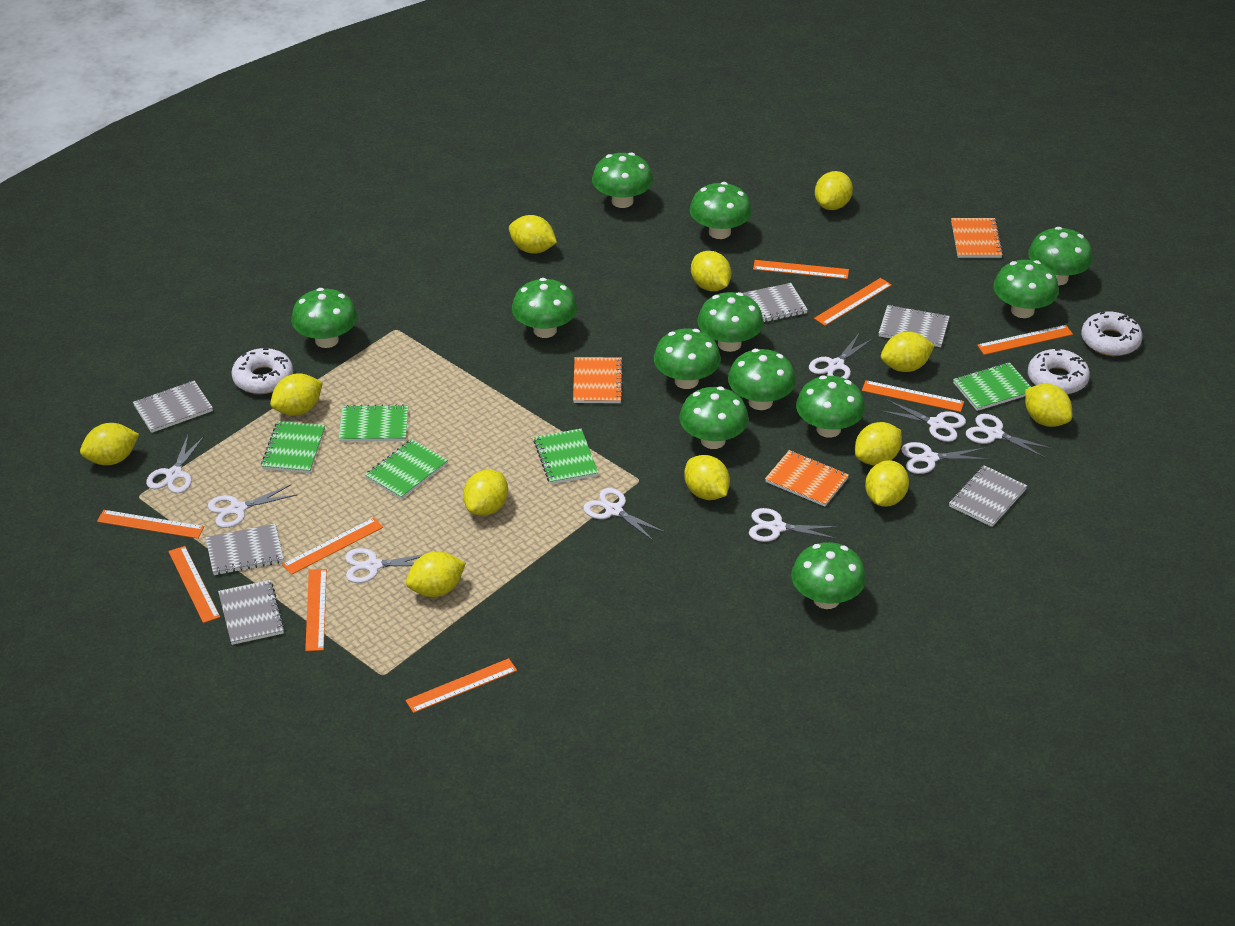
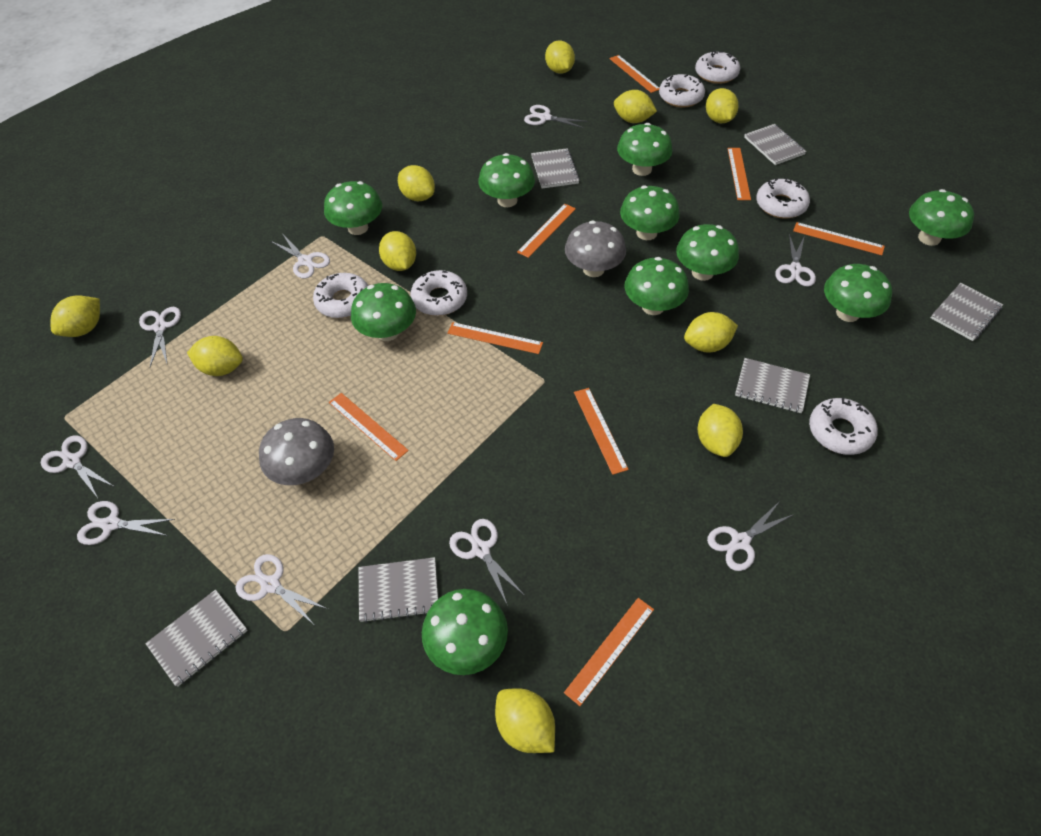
green mushroom: 12 -> 10
green notebook: 5 -> 0
grey mushroom: 0 -> 2
orange notebook: 3 -> 0
orange ruler: 9 -> 8
white donut: 3 -> 6
yellow lemon: 12 -> 10

